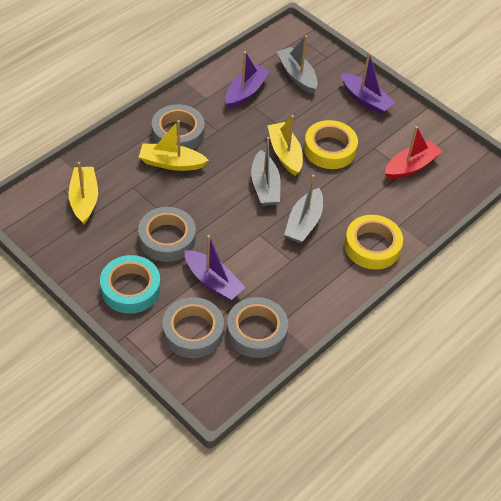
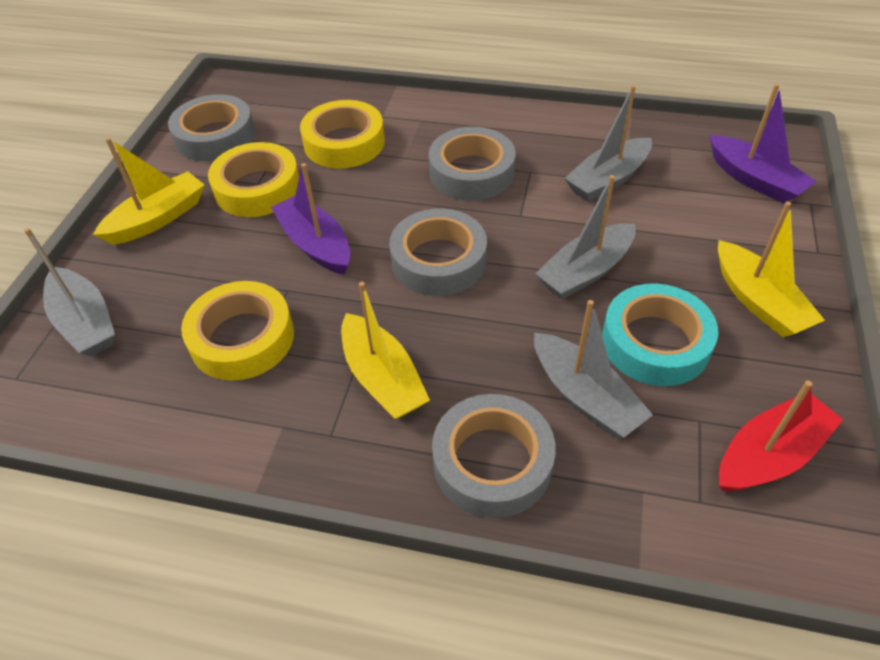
grey boat: 3 -> 4
purple boat: 3 -> 2
yellow tape: 2 -> 3

